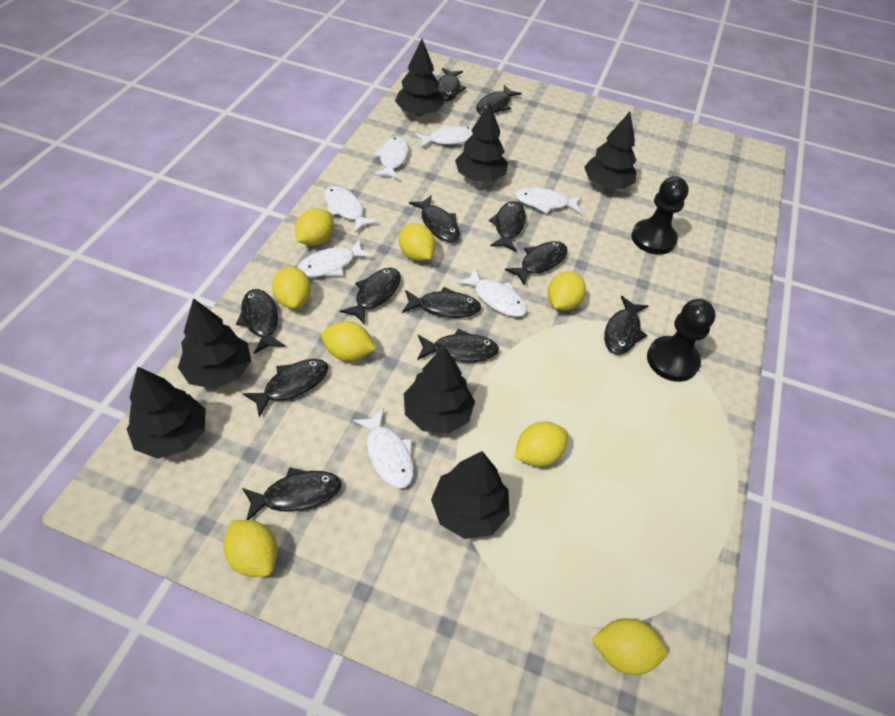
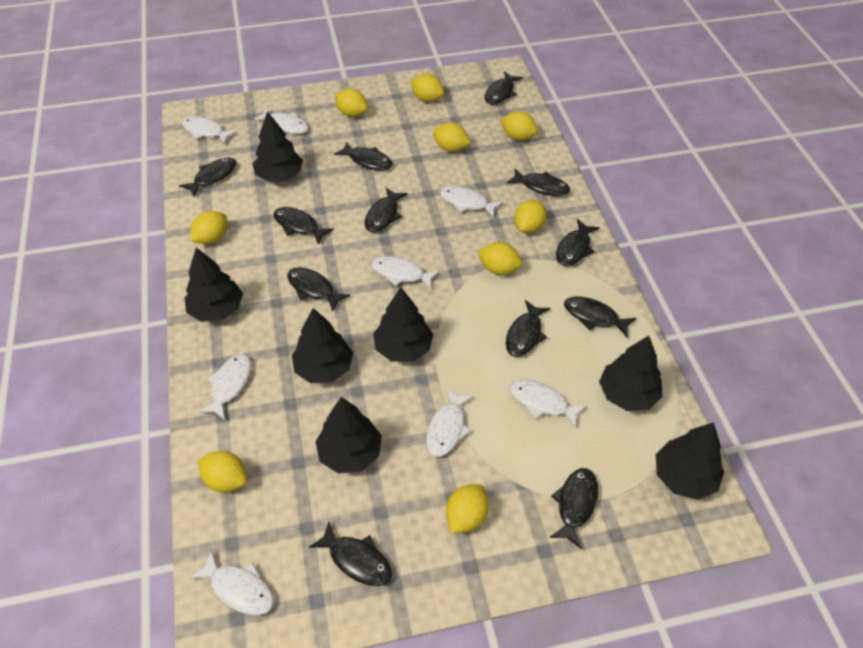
black pawn: 2 -> 0
white fish: 7 -> 8
yellow lemon: 8 -> 9

